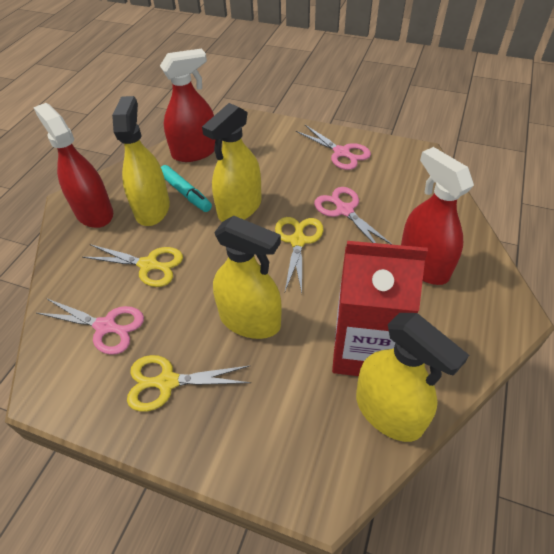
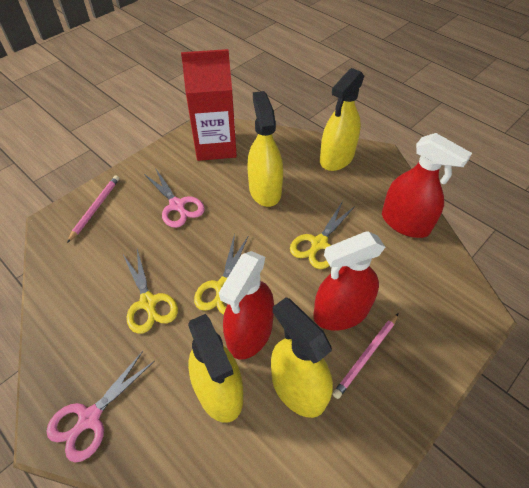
pink pencil: 0 -> 2
pink scissors: 3 -> 2
turquoise marker: 1 -> 0

